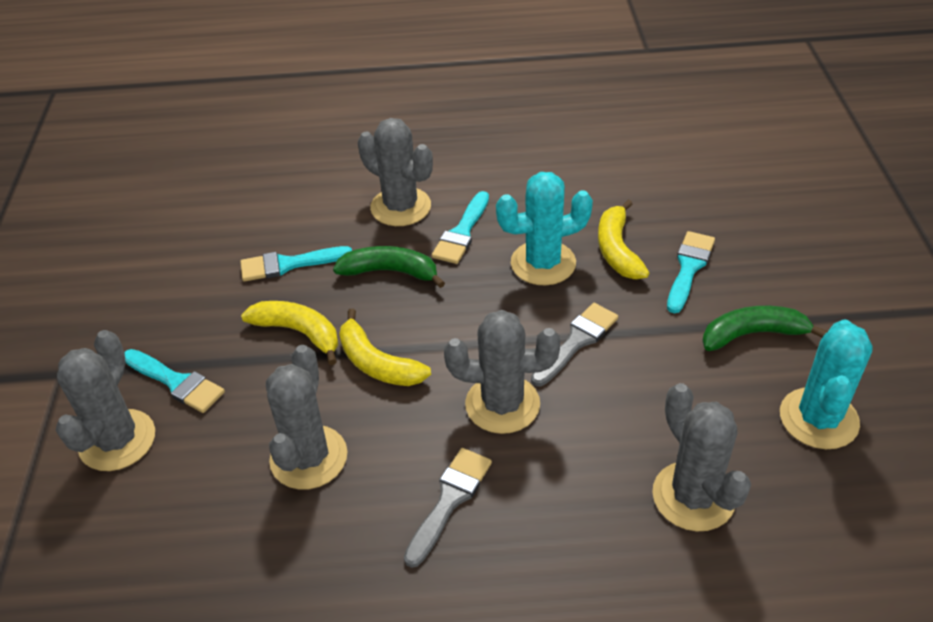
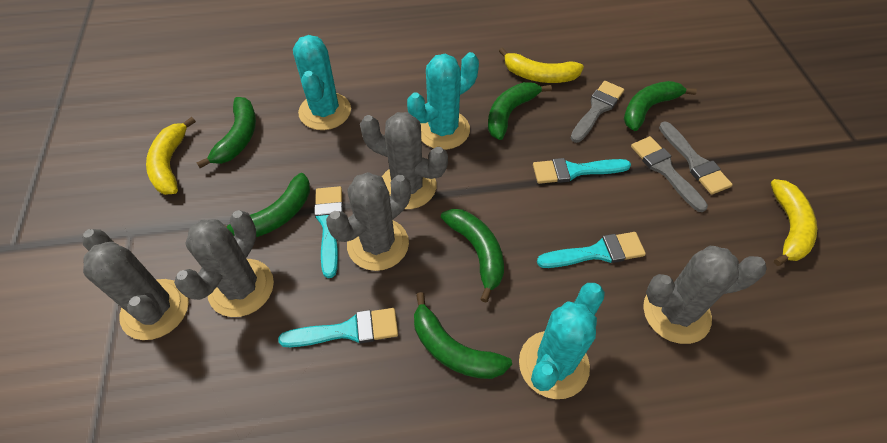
green banana: 2 -> 6
grey brush: 2 -> 3
turquoise cactus: 2 -> 3

